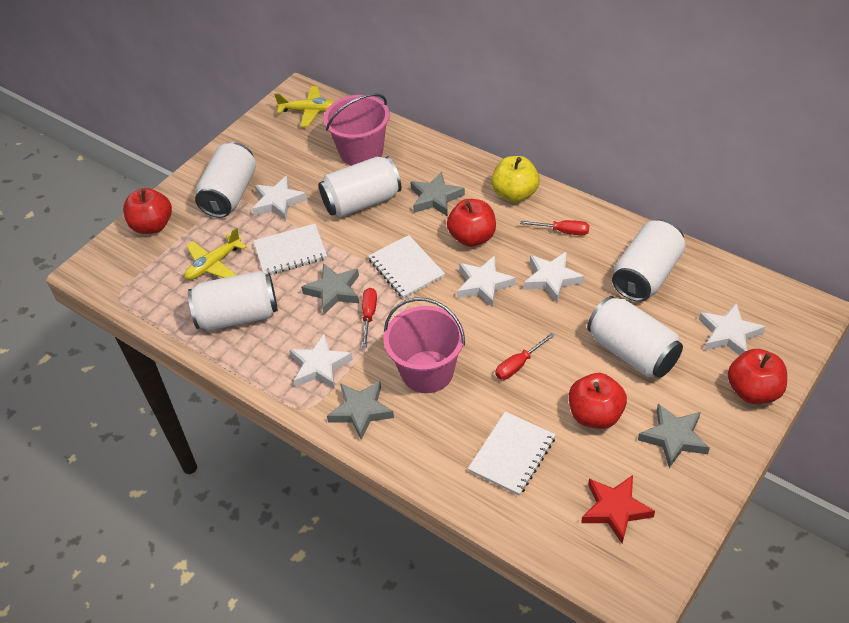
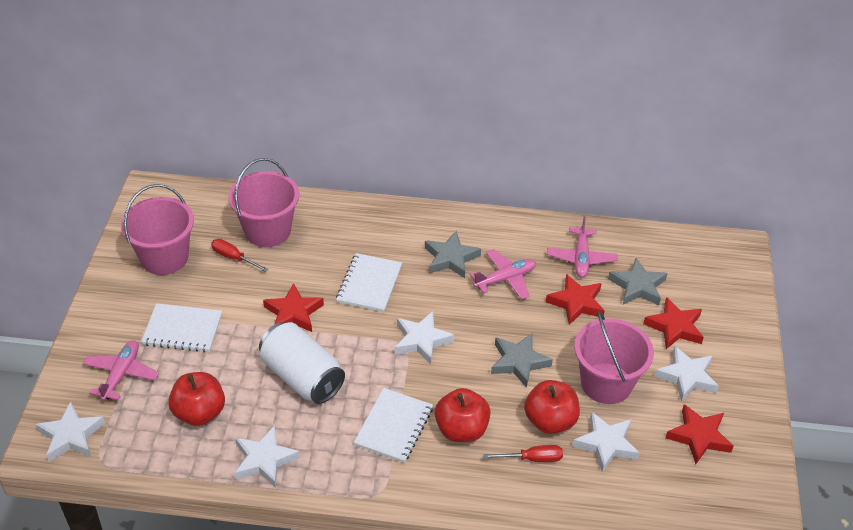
grey star: 4 -> 3
pink bucket: 2 -> 3
pink plane: 0 -> 3
red apple: 4 -> 3
red screwdriver: 3 -> 2
red star: 1 -> 4
white can: 5 -> 1
yellow apple: 1 -> 0
yellow plane: 2 -> 0

